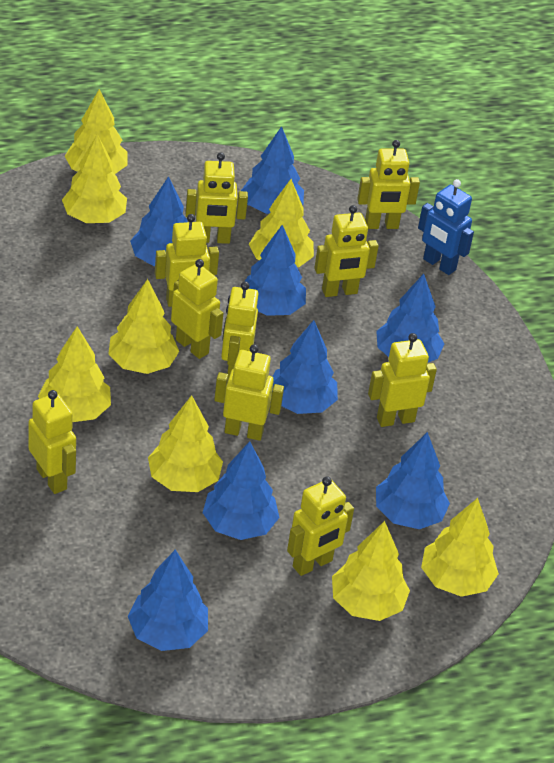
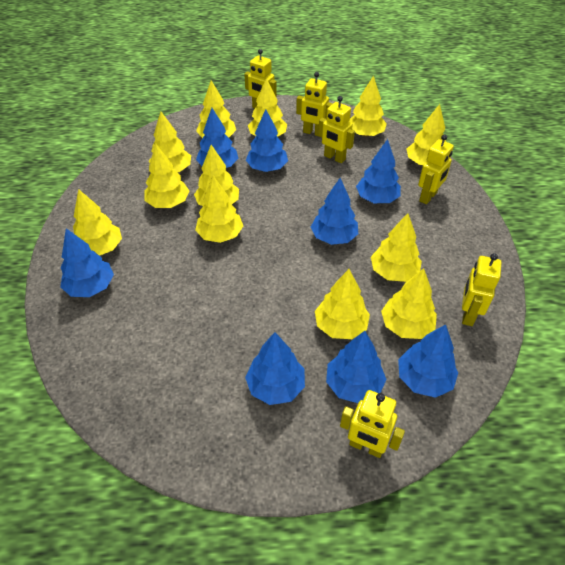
blue robot: 1 -> 0
yellow robot: 10 -> 6
yellow tree: 8 -> 12

